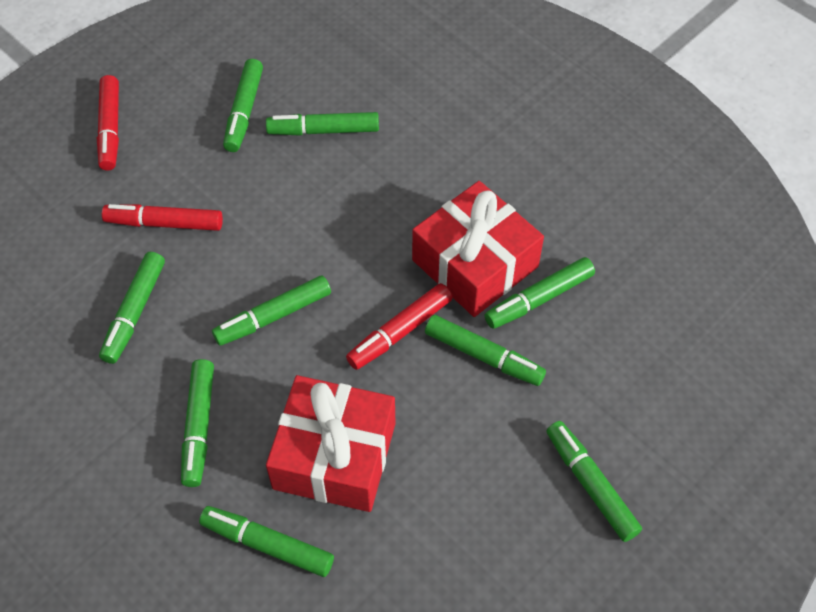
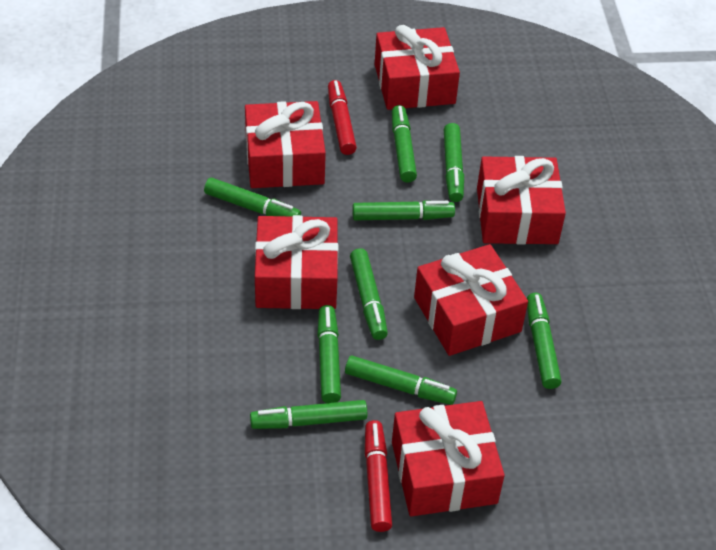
red gift: 2 -> 6
red marker: 3 -> 2

